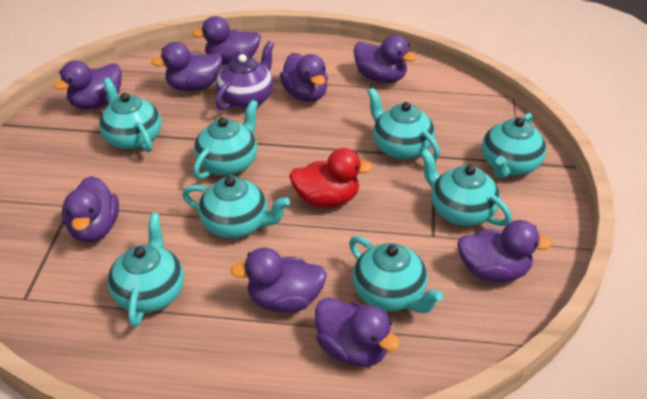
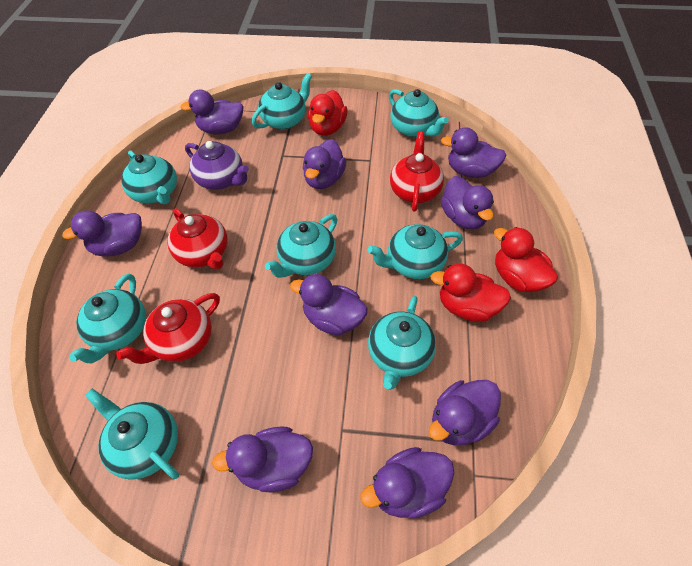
red duck: 1 -> 3
red teapot: 0 -> 3

